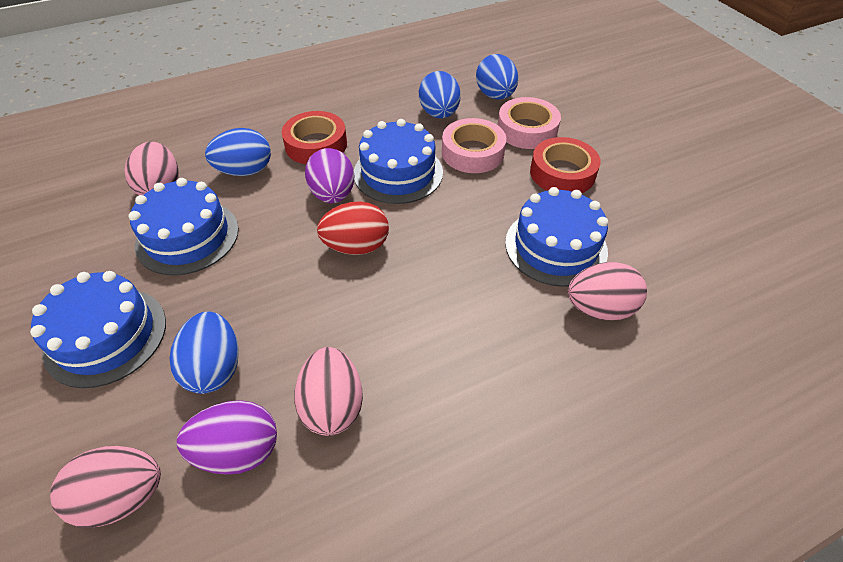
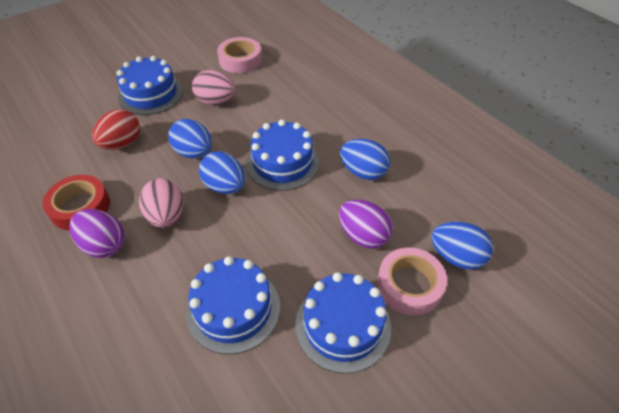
pink egg: 4 -> 2
red tape: 2 -> 1

